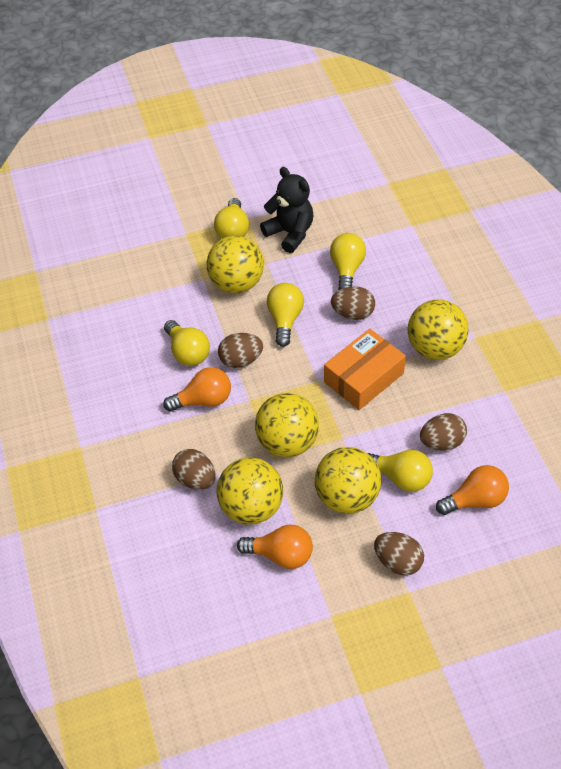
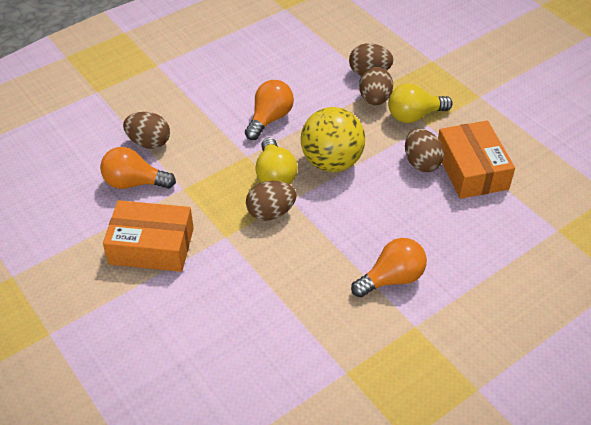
black teddy bear: 1 -> 0
orange box: 1 -> 2
yellow ball: 5 -> 1
yellow light bulb: 5 -> 2

